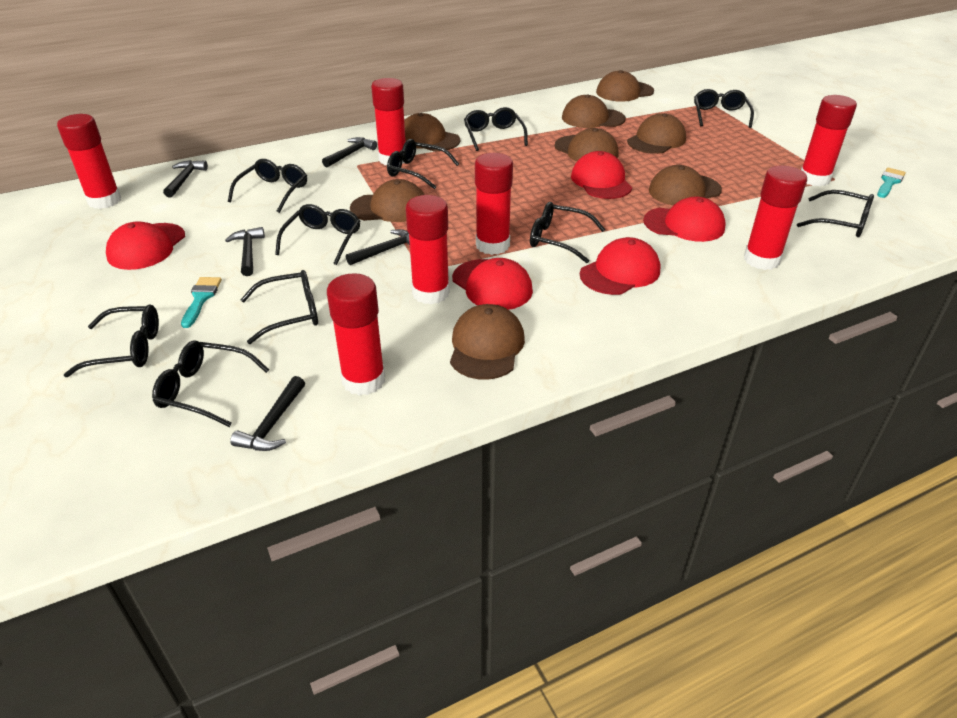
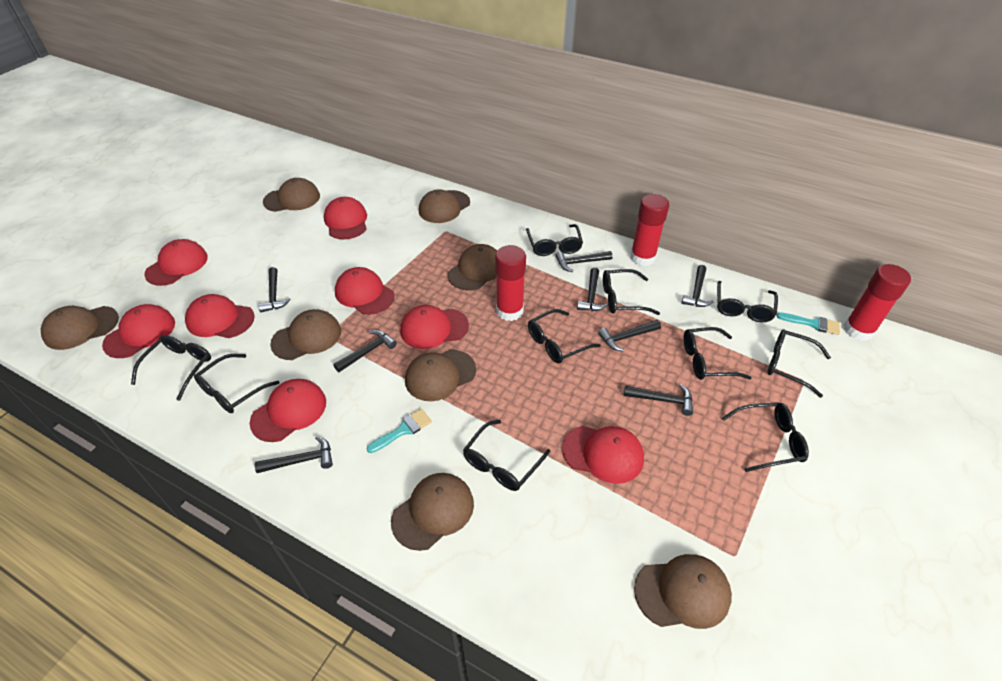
black hammer: 5 -> 8
red cap: 5 -> 8
red glue stick: 7 -> 3

